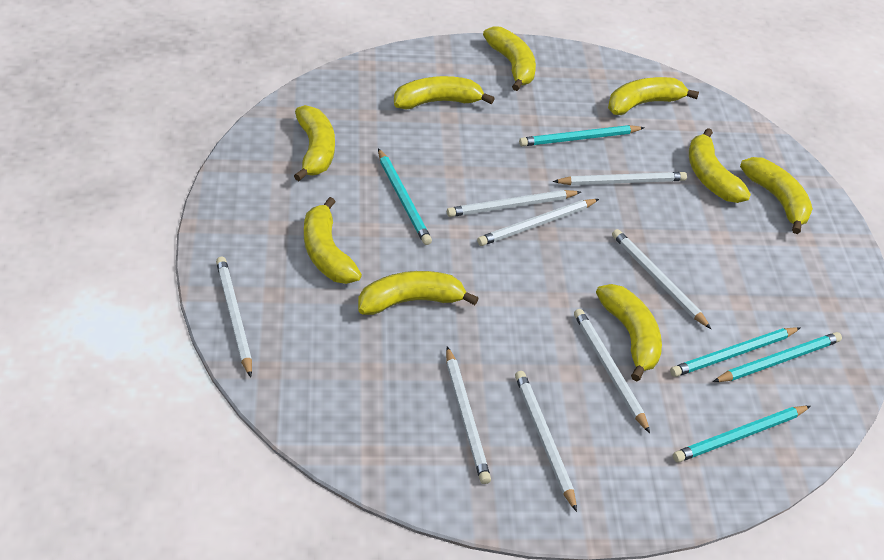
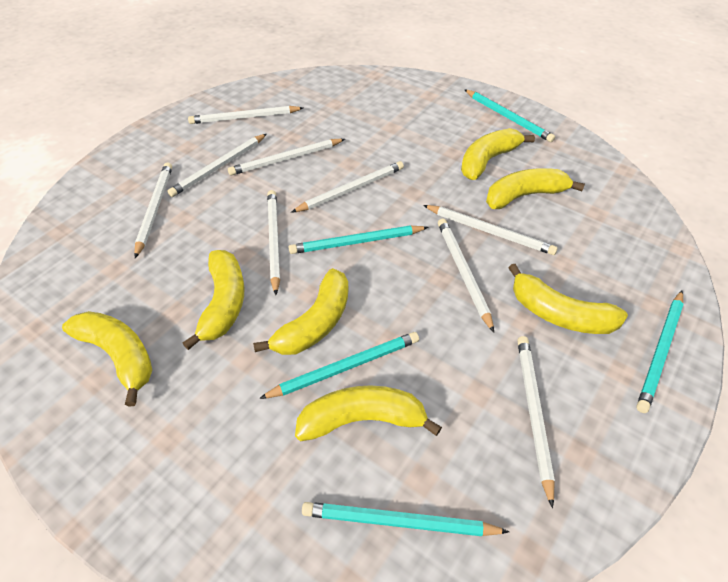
white pencil: 8 -> 9
yellow banana: 9 -> 7

